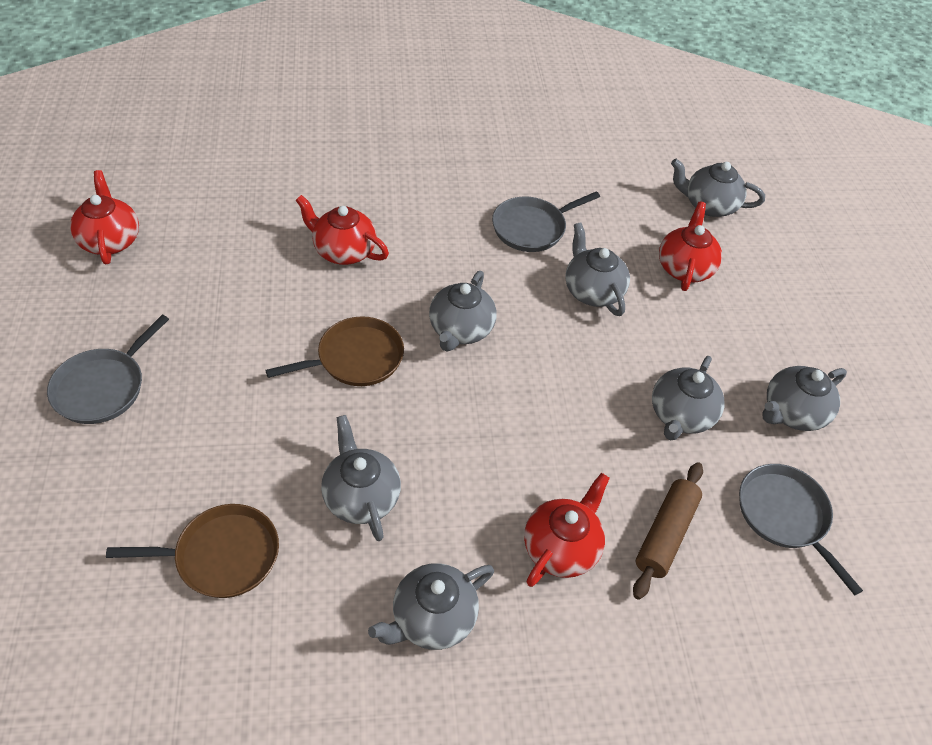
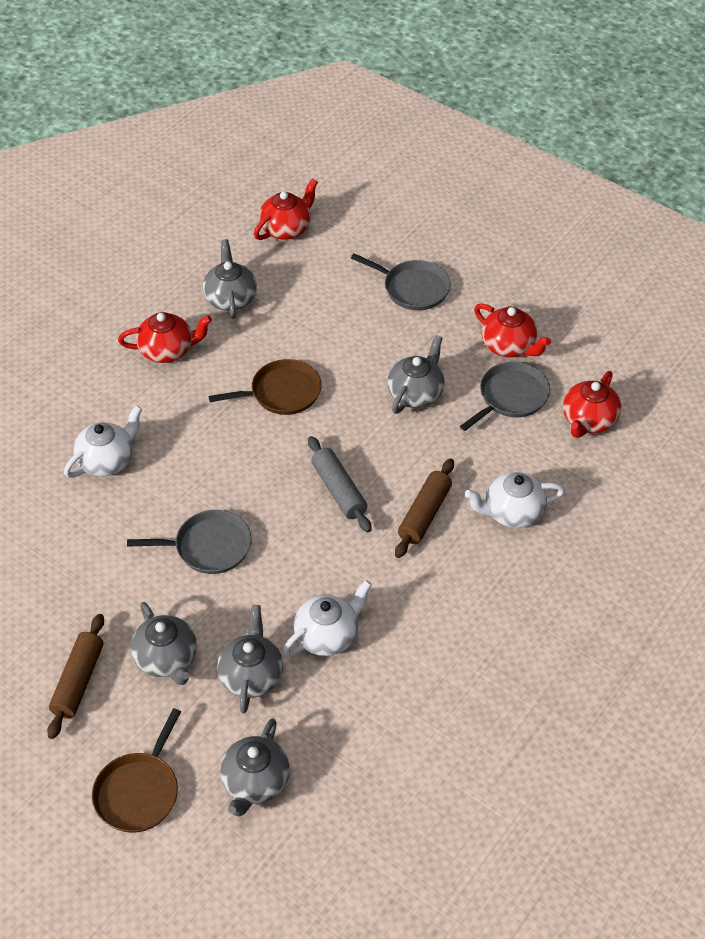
brown rolling pin: 1 -> 2
grey rolling pin: 0 -> 1
grey teapot: 7 -> 5
white teapot: 0 -> 3

